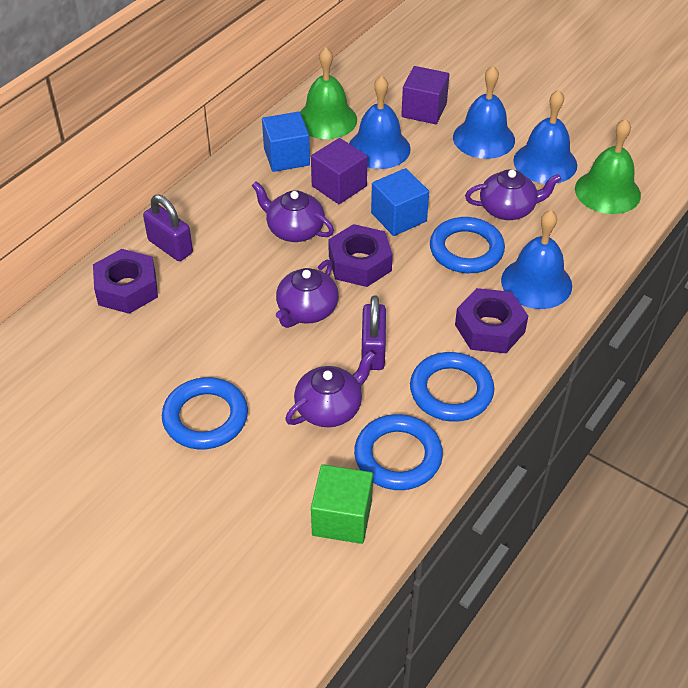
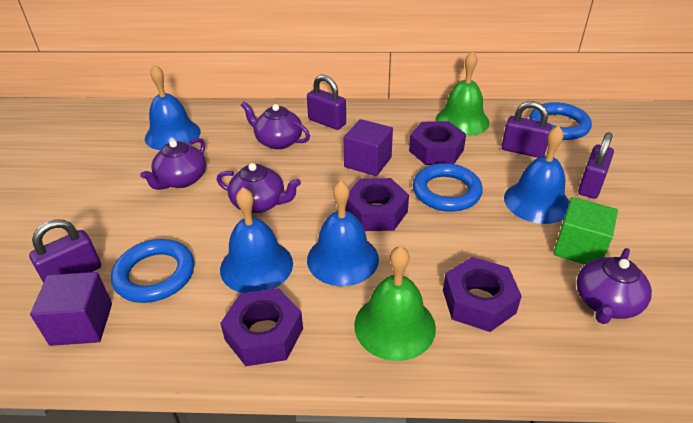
blue cube: 2 -> 0
blue ring: 4 -> 3
purple nut: 3 -> 4
purple padlock: 2 -> 4

